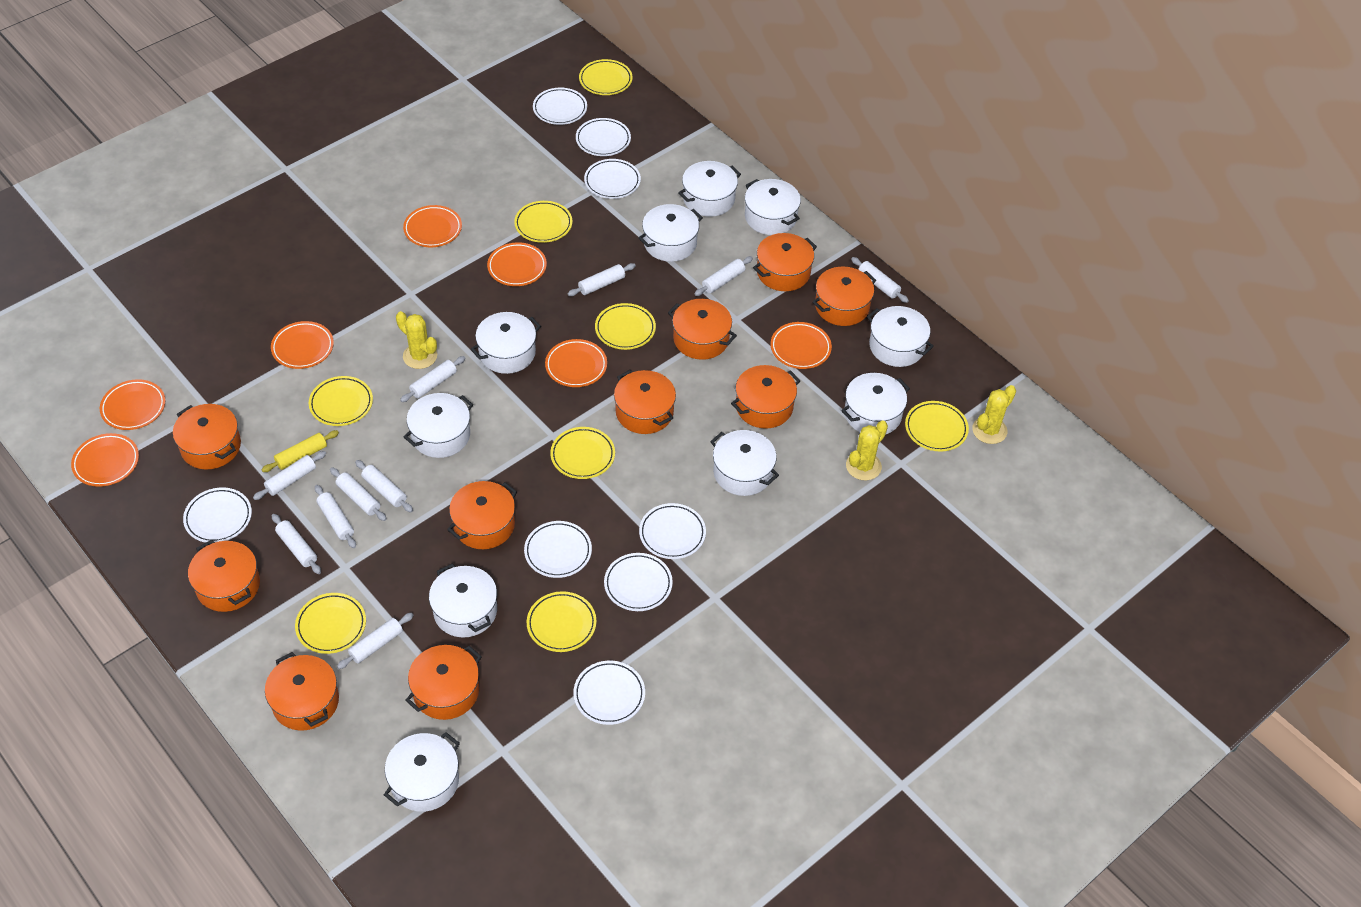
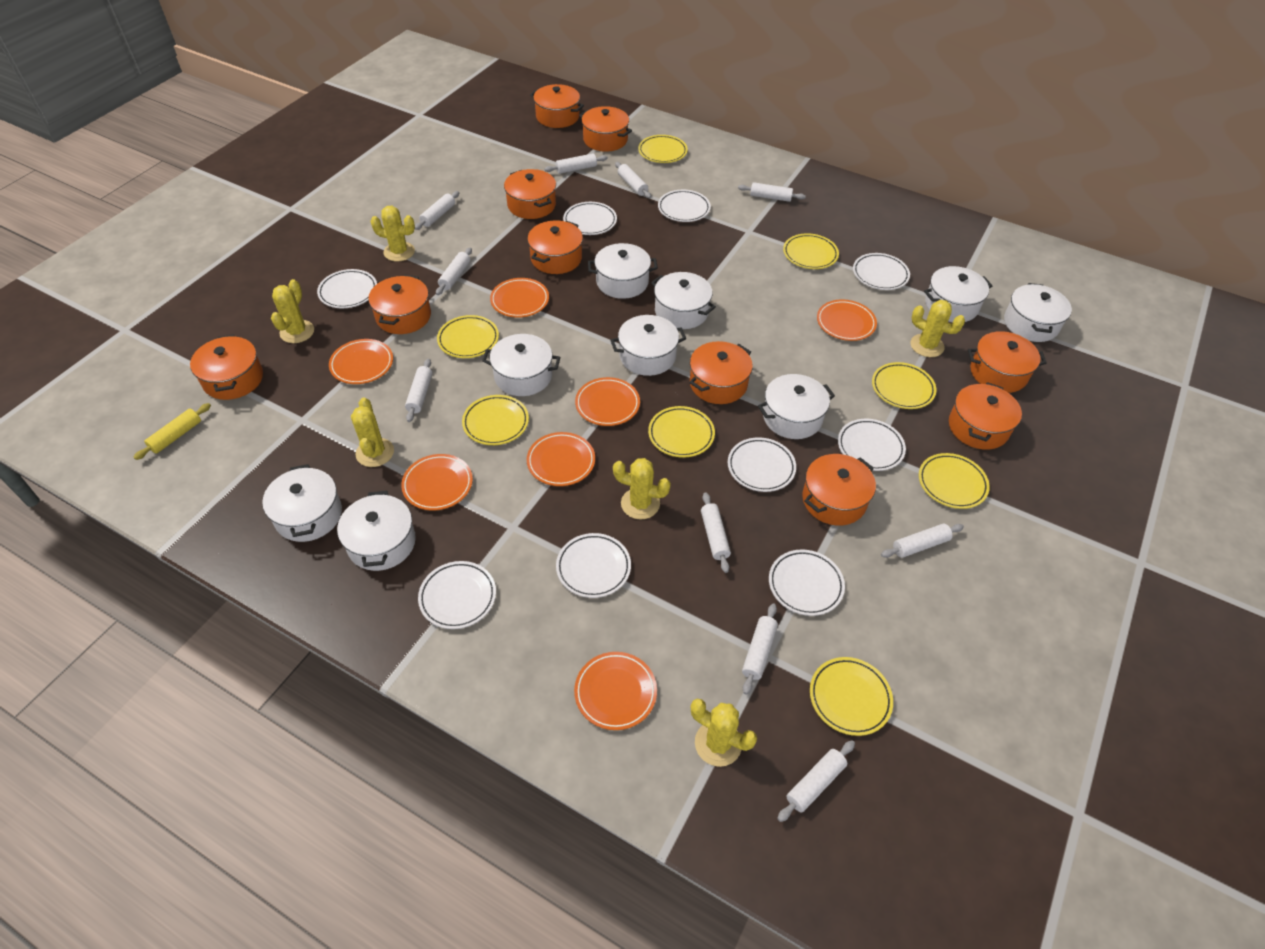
white plate: 8 -> 9
white pot: 10 -> 9
yellow cactus: 3 -> 6

